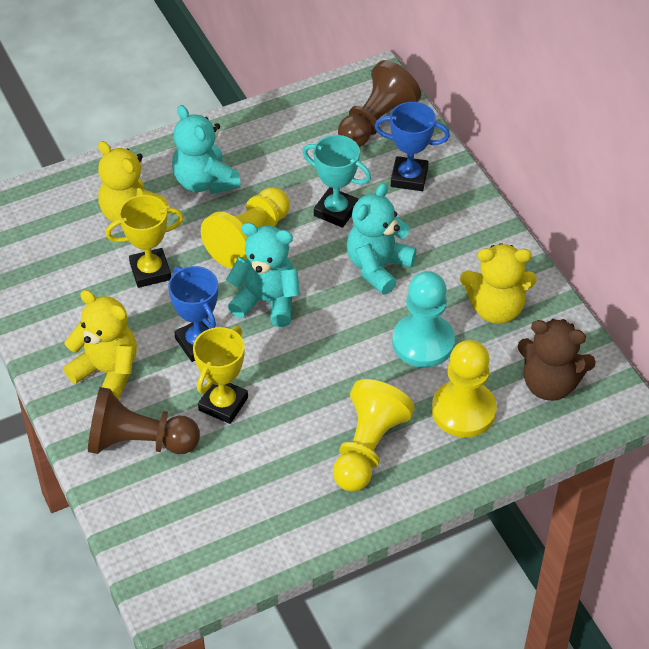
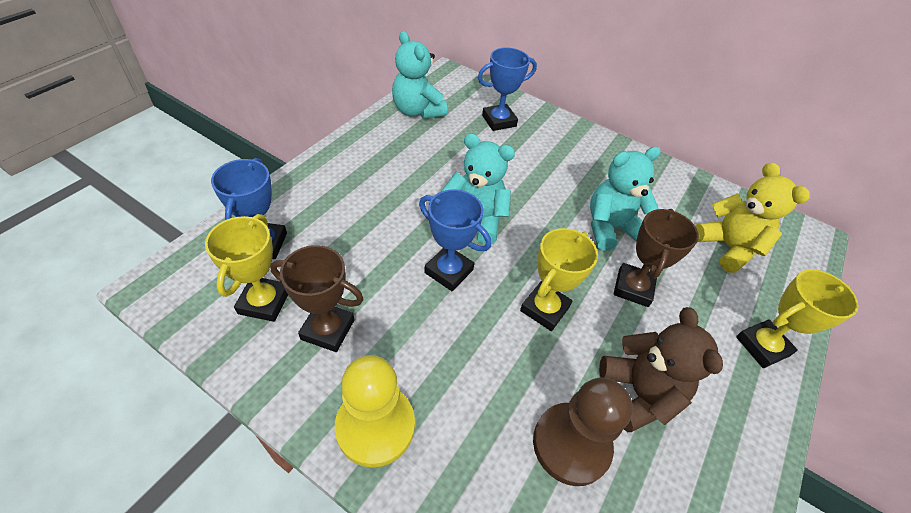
blue trophy: 2 -> 3
brown pawn: 2 -> 1
brown trophy: 0 -> 2
turquoise pawn: 1 -> 0
turquoise trophy: 1 -> 0
yellow pawn: 3 -> 1
yellow teddy bear: 3 -> 1
yellow trophy: 2 -> 3

